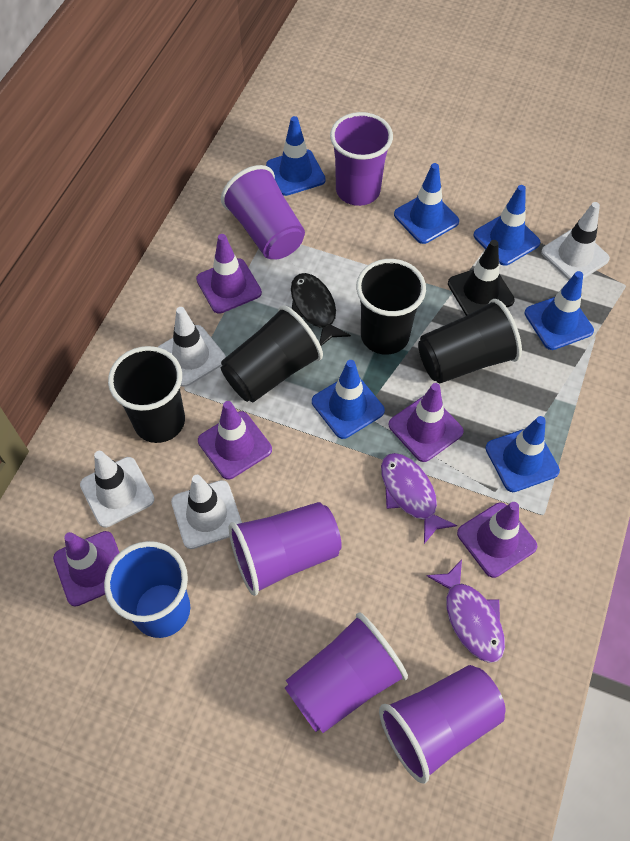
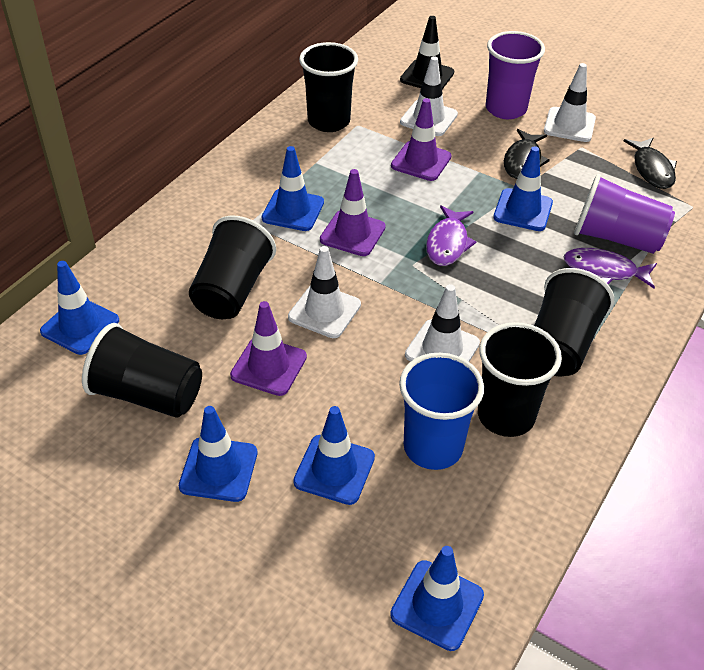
black cup: 4 -> 5
black fish: 1 -> 2
purple cup: 5 -> 2
purple traffic cone: 5 -> 3

